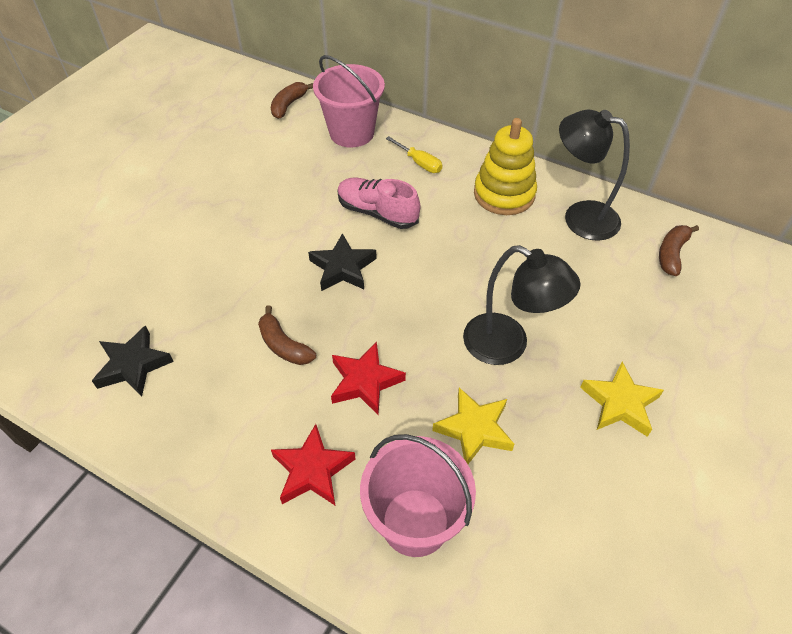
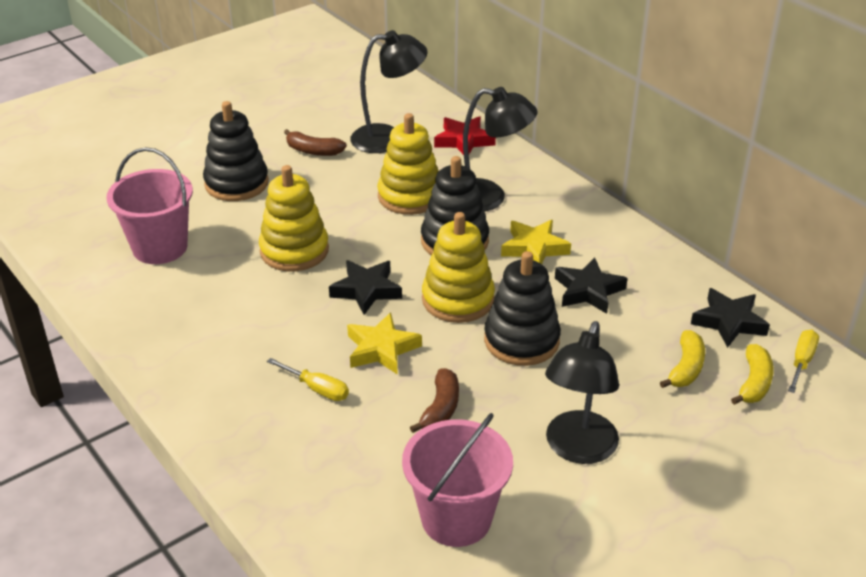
black lamp: 2 -> 3
black stacking toy: 0 -> 3
black star: 2 -> 3
brown banana: 3 -> 2
pink shoe: 1 -> 0
red star: 2 -> 1
yellow banana: 0 -> 2
yellow screwdriver: 1 -> 2
yellow stacking toy: 1 -> 3

